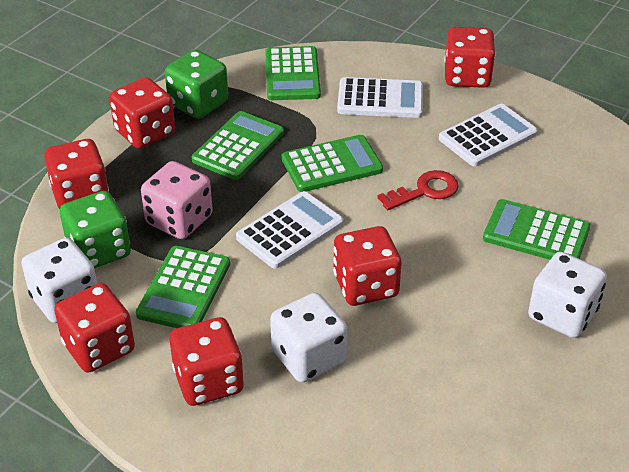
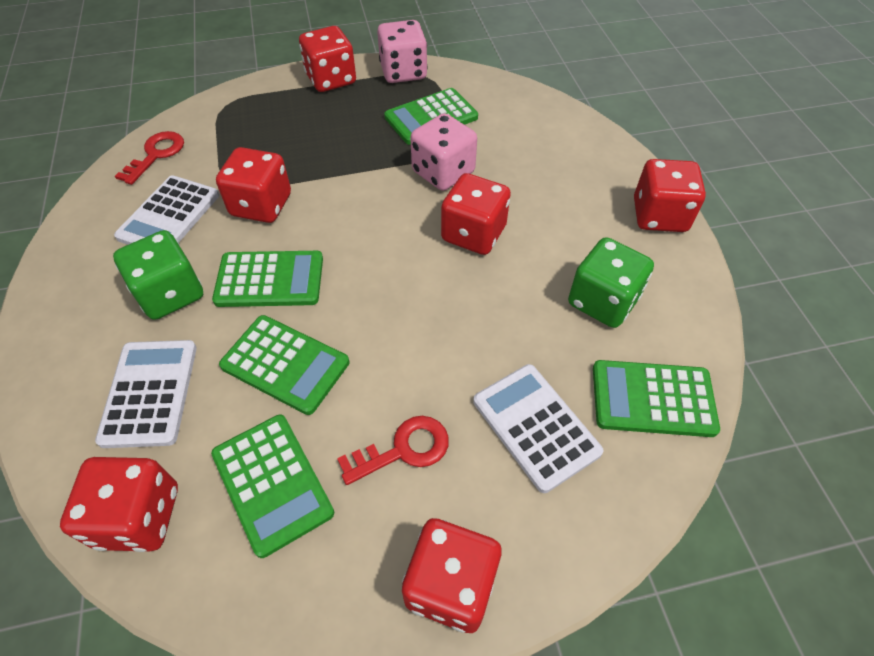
pink dice: 1 -> 2
red key: 1 -> 2
white dice: 3 -> 0

